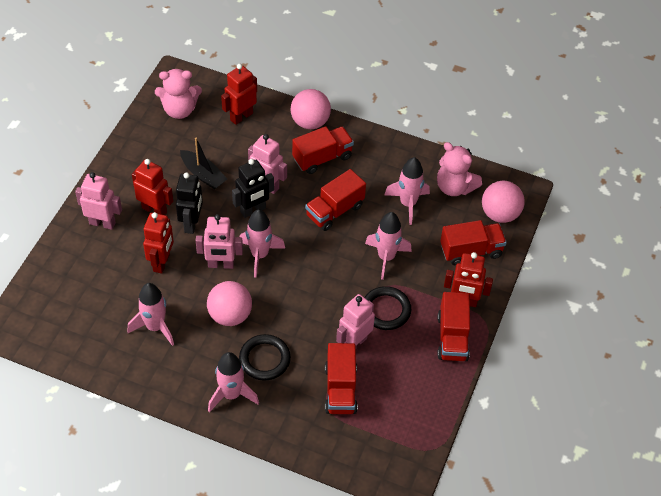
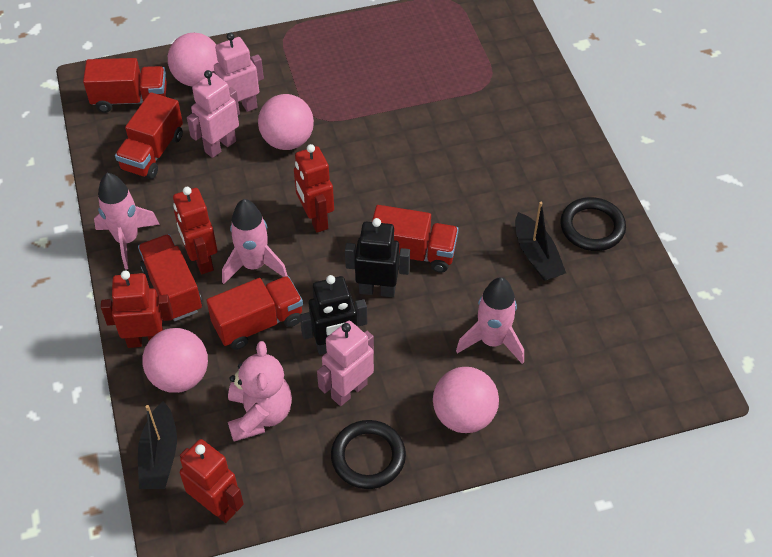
black boat: 1 -> 2
pink ball: 3 -> 4
pink robot: 4 -> 3
pink rocket: 5 -> 3
pink teddy bear: 2 -> 1

